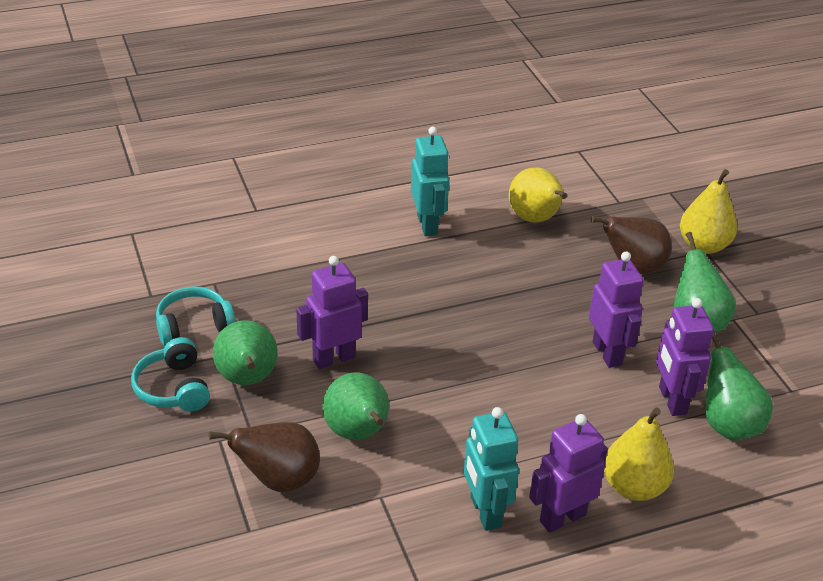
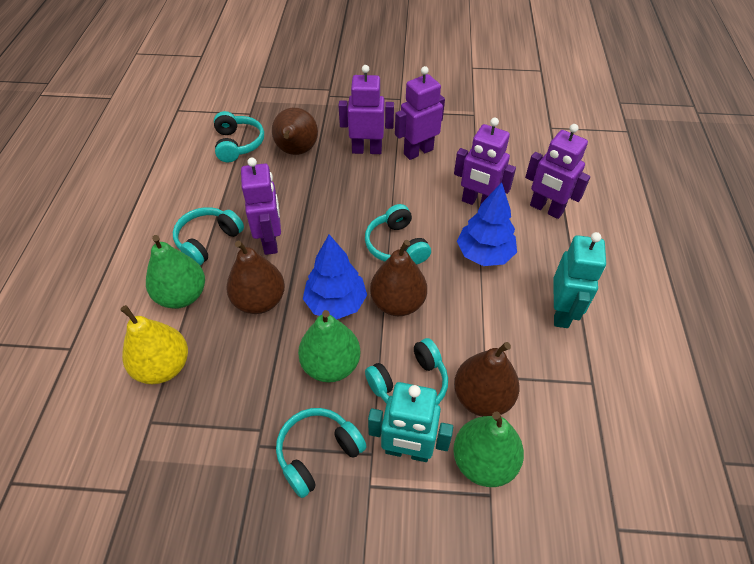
blue tree: 0 -> 2
brown pear: 2 -> 4
green pear: 4 -> 3
purple robot: 4 -> 5
turquoise headphones: 2 -> 5
yellow pear: 3 -> 1

